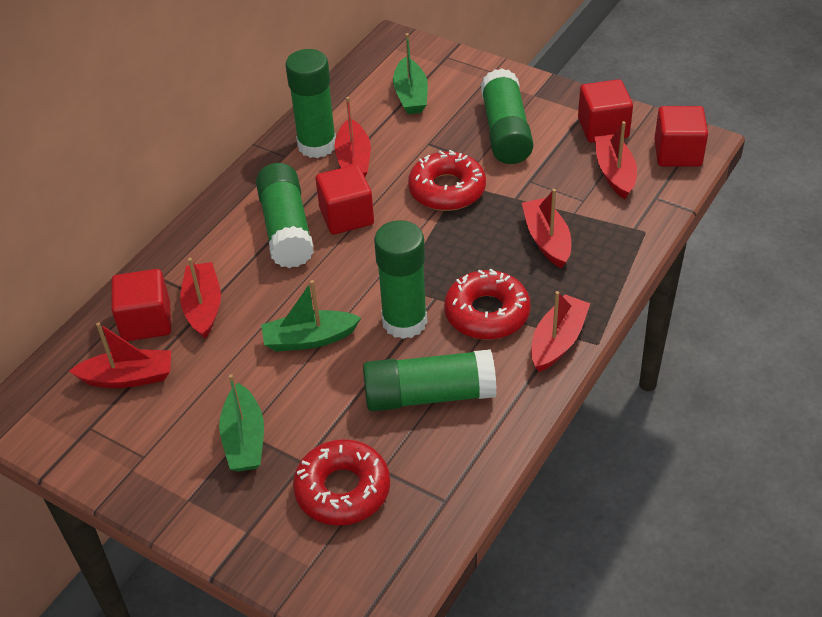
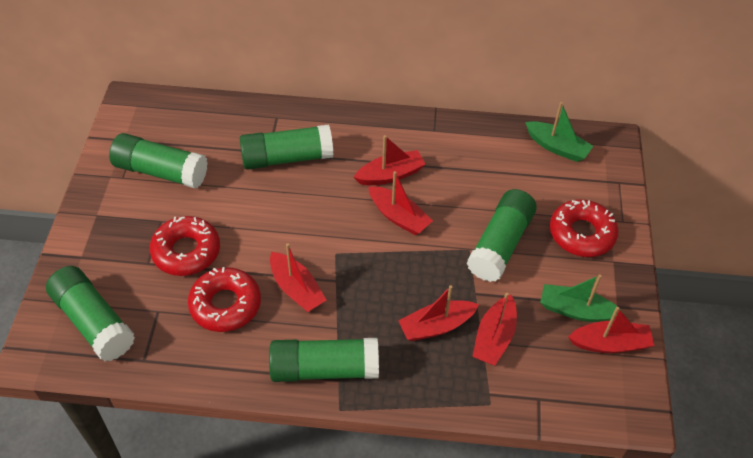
green boat: 3 -> 2
red cube: 4 -> 0

